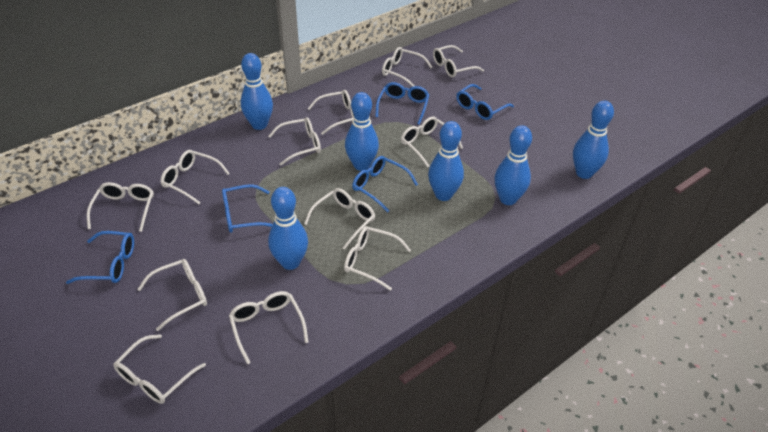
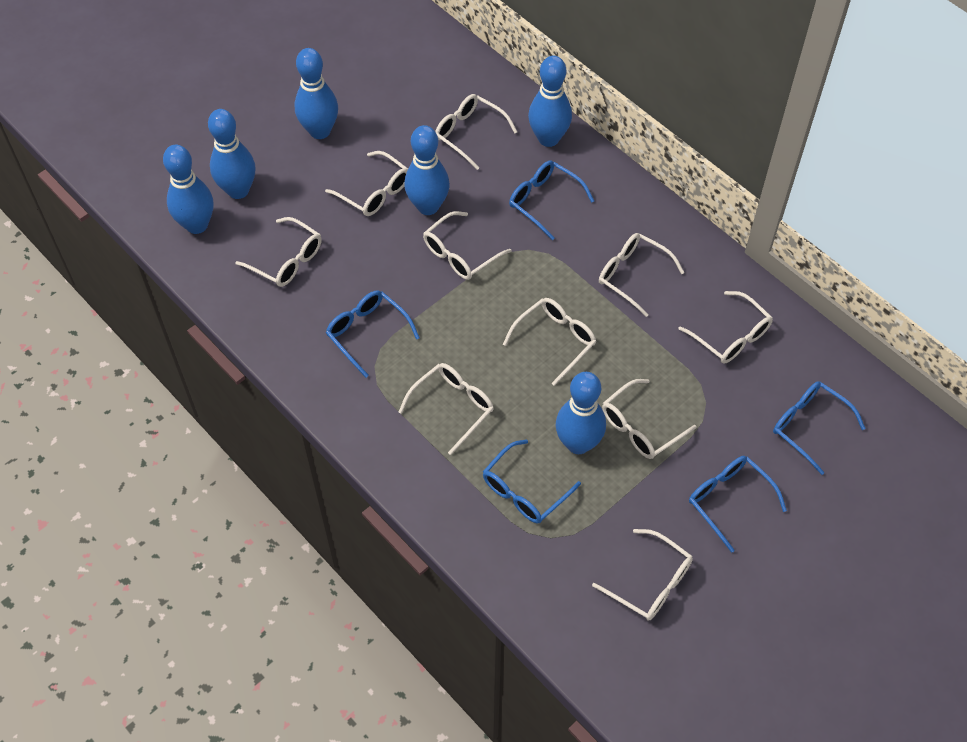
white glasses: 12 -> 10

